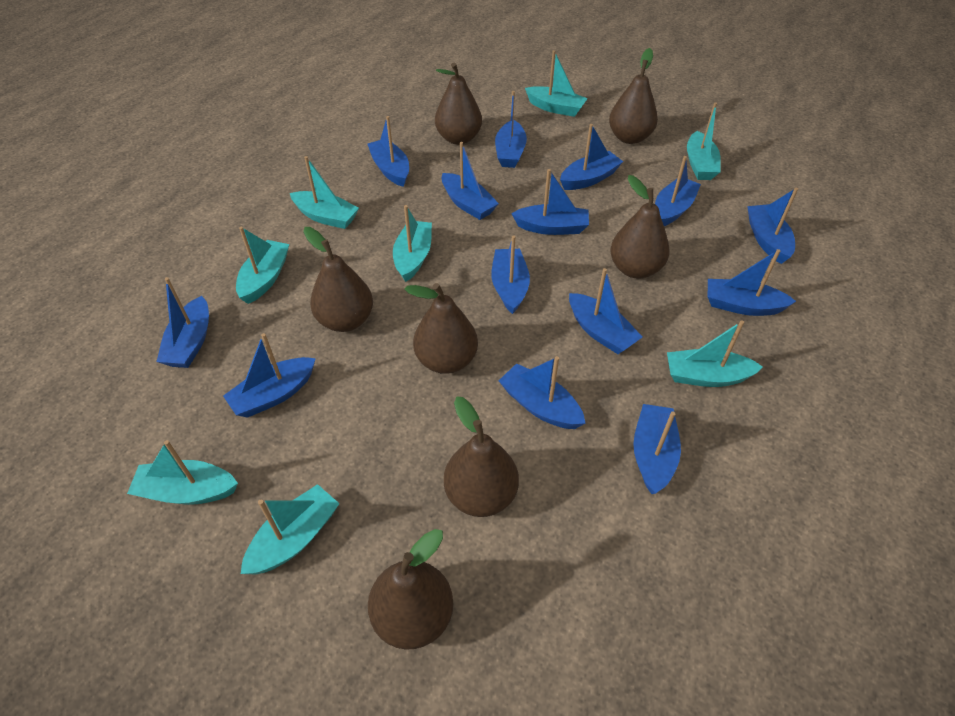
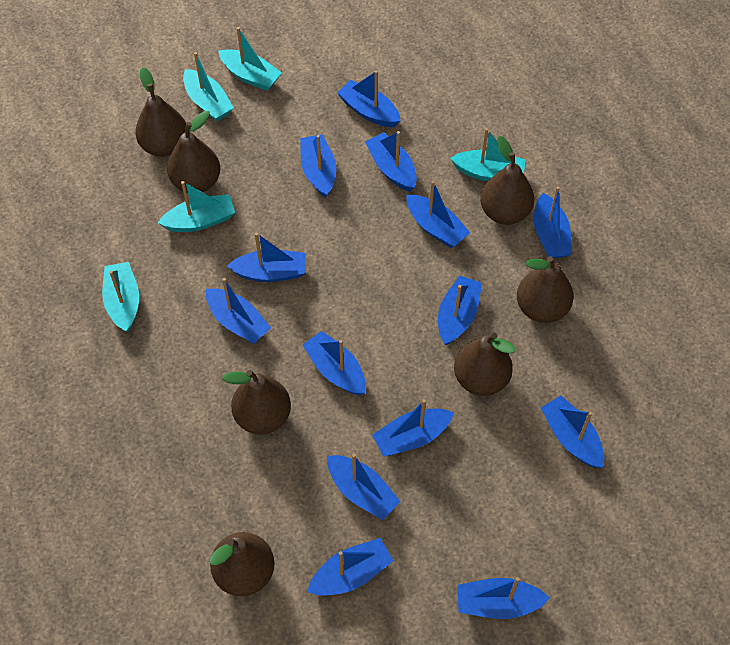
turquoise boat: 8 -> 5

